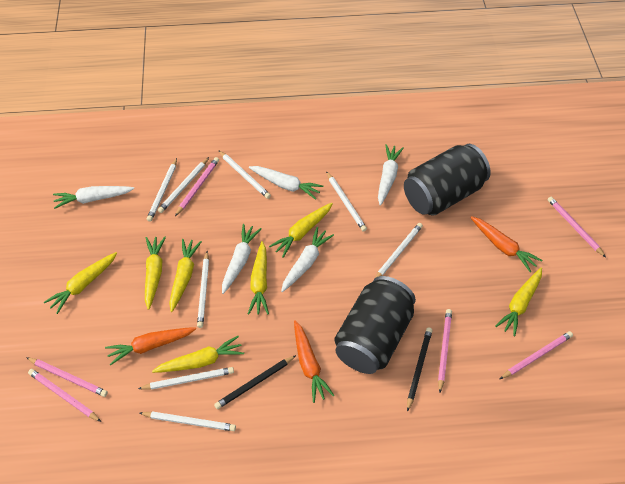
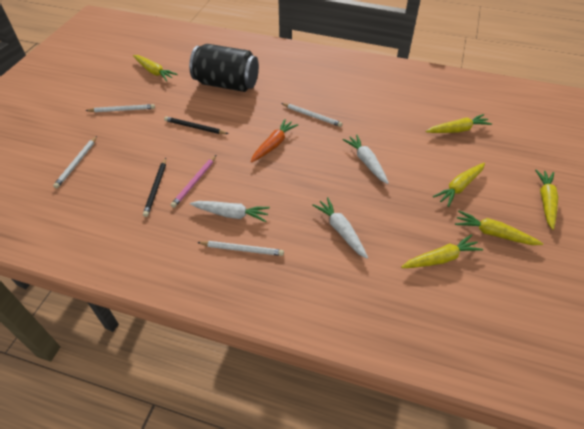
black can: 2 -> 1
orange carrot: 3 -> 1
pink pencil: 6 -> 1
white carrot: 5 -> 3
white pencil: 8 -> 4
yellow carrot: 7 -> 6

